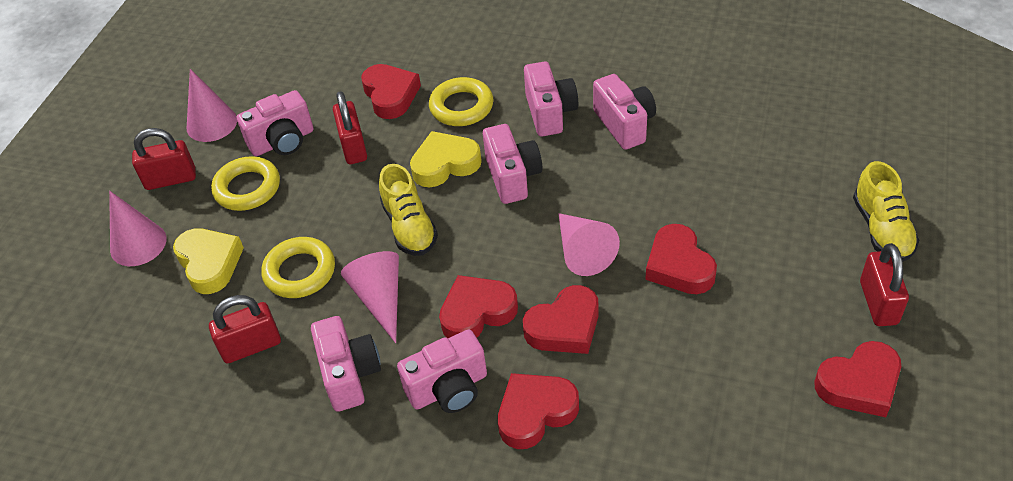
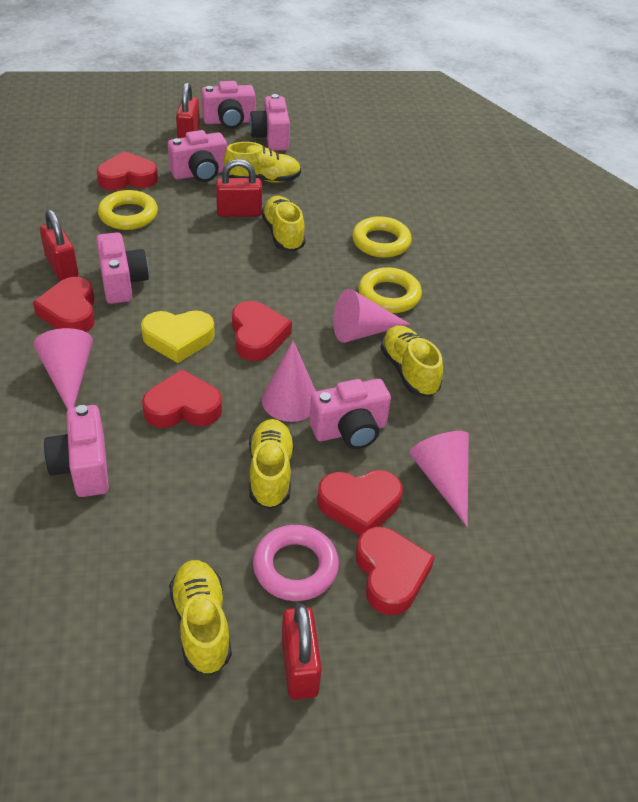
pink ring: 0 -> 1
yellow heart: 2 -> 1
yellow shoe: 2 -> 5

